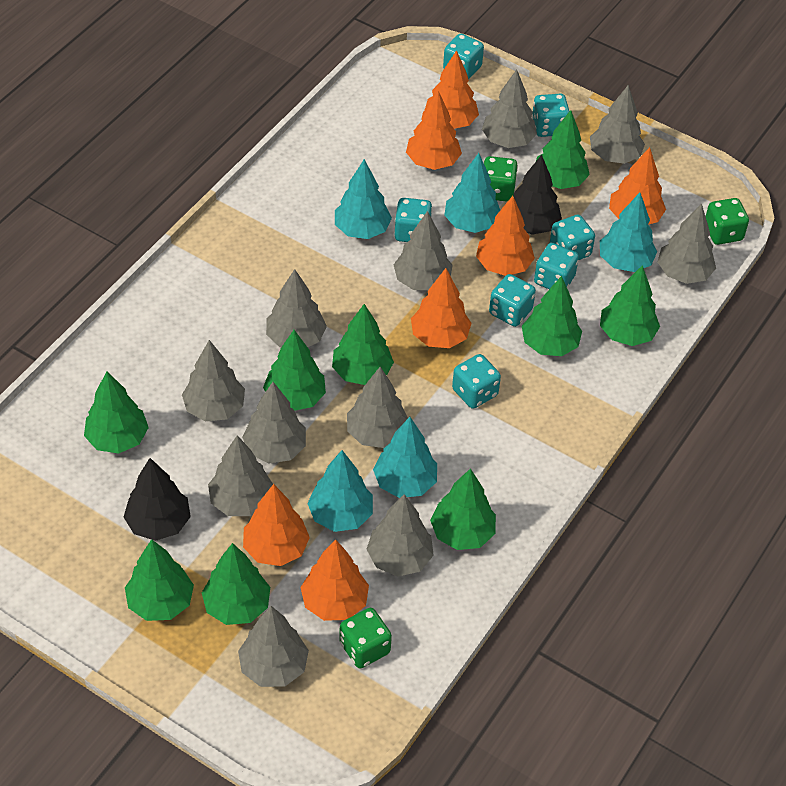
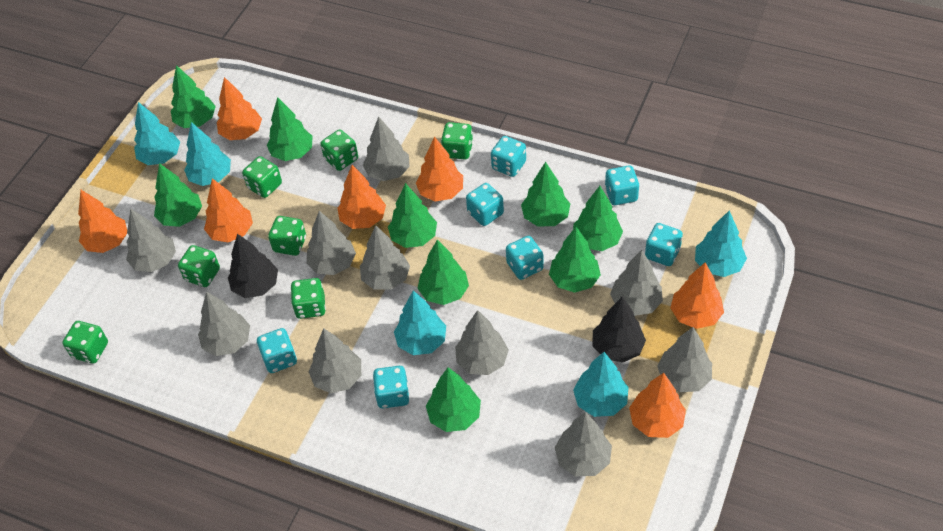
green dice: 3 -> 7
grey tree: 11 -> 10

